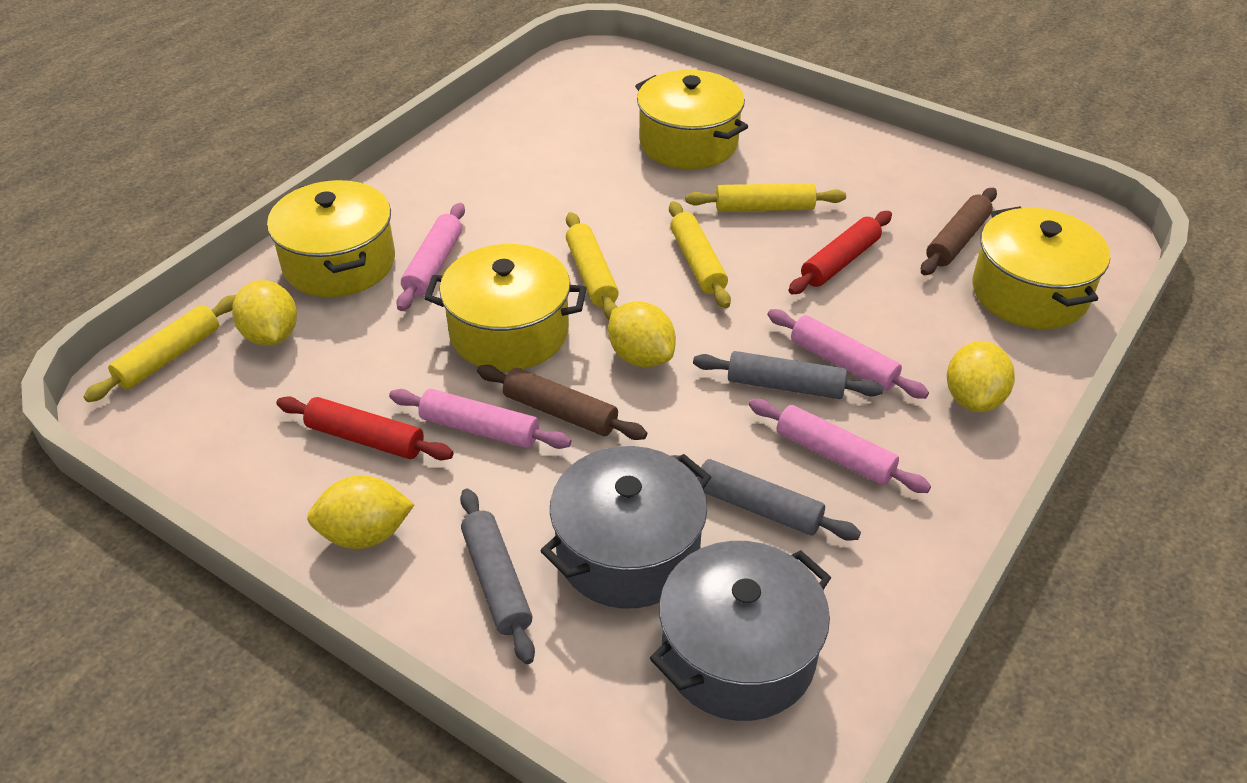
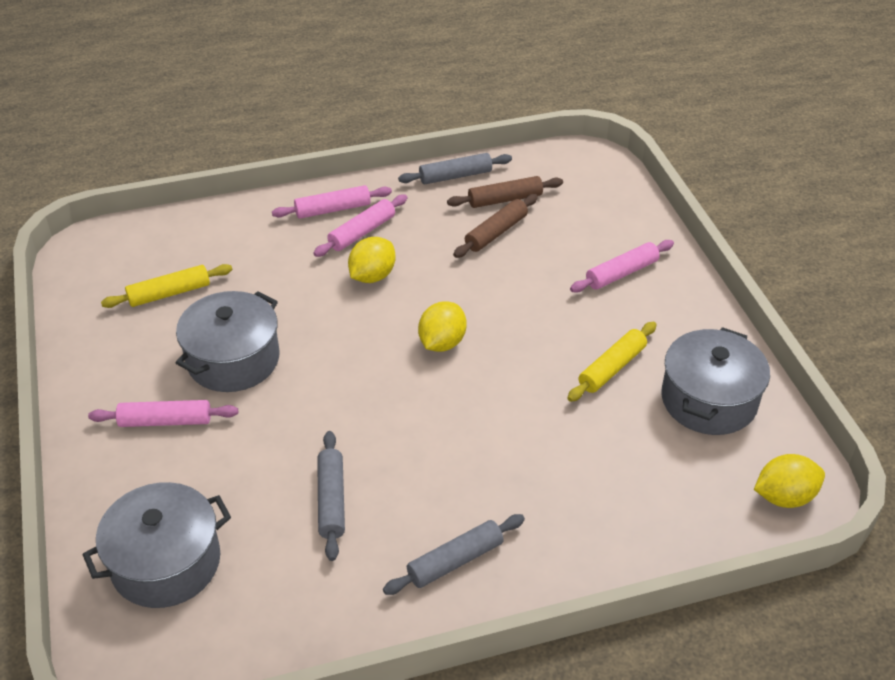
grey pot: 2 -> 3
red rolling pin: 2 -> 0
yellow lemon: 4 -> 3
yellow pot: 4 -> 0
yellow rolling pin: 4 -> 2

